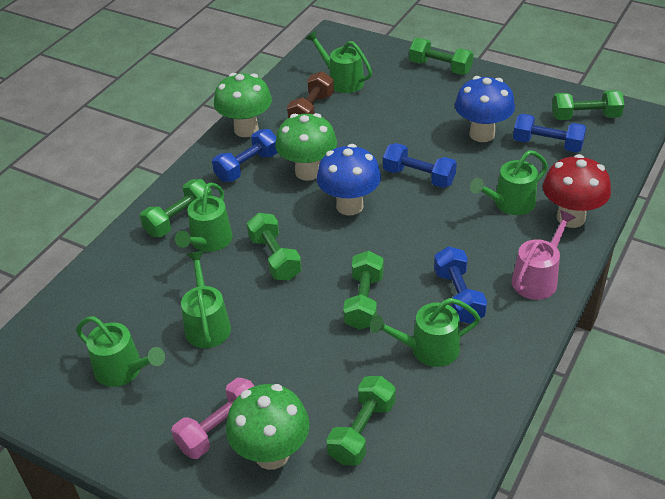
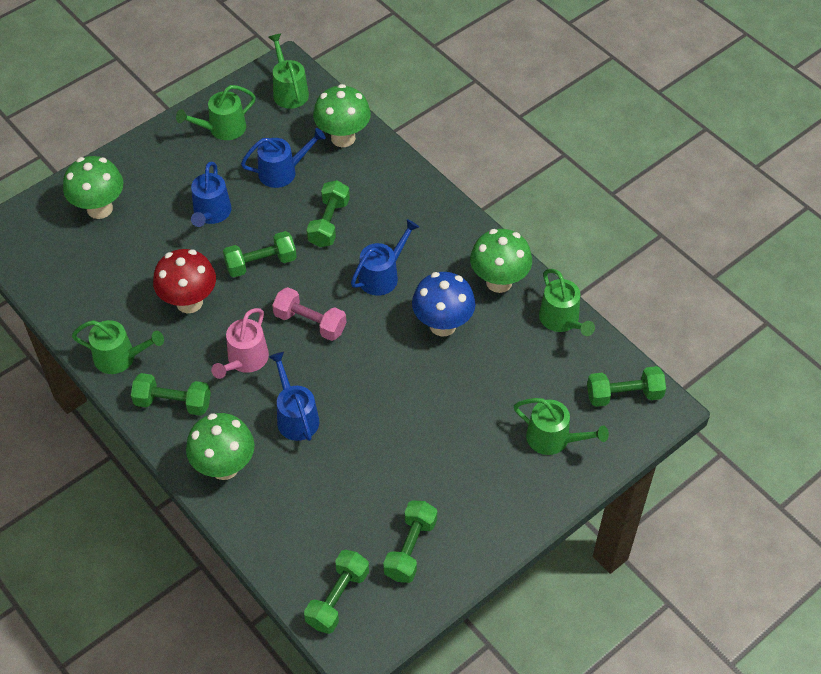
blue dumbbell: 4 -> 0
blue mushroom: 2 -> 1
blue watering can: 0 -> 4
brown dumbbell: 1 -> 0
green mushroom: 3 -> 4
green watering can: 6 -> 5

